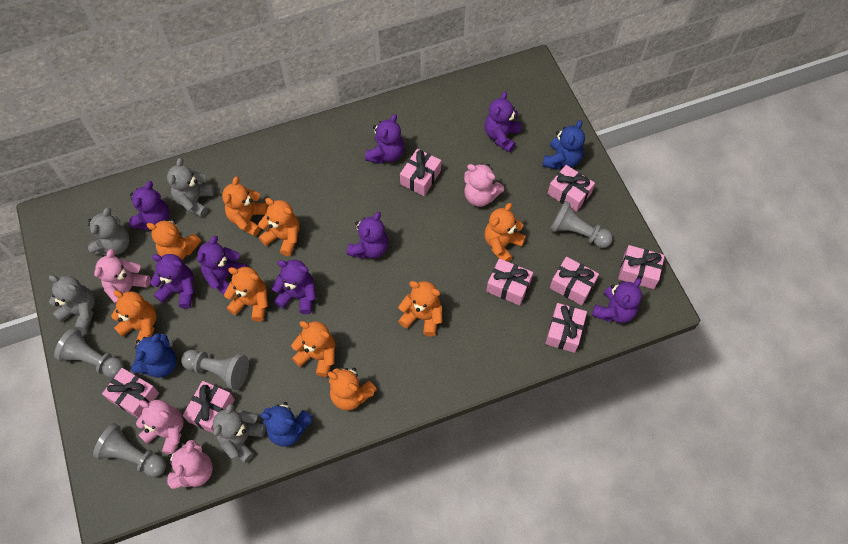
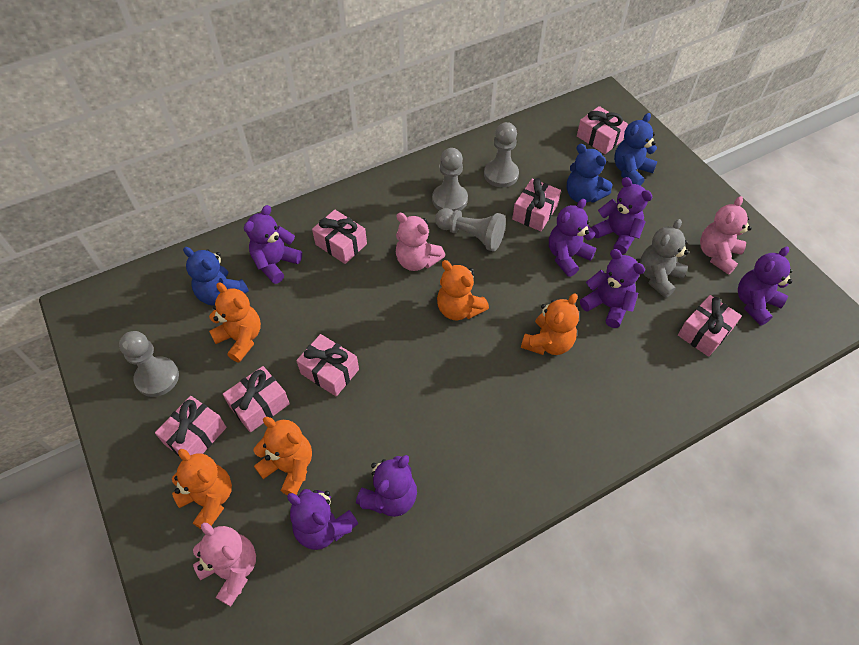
grey teddy bear: 4 -> 1
orange teddy bear: 9 -> 5
pink gift: 8 -> 7
pink teddy bear: 4 -> 3
purple teddy bear: 8 -> 7

